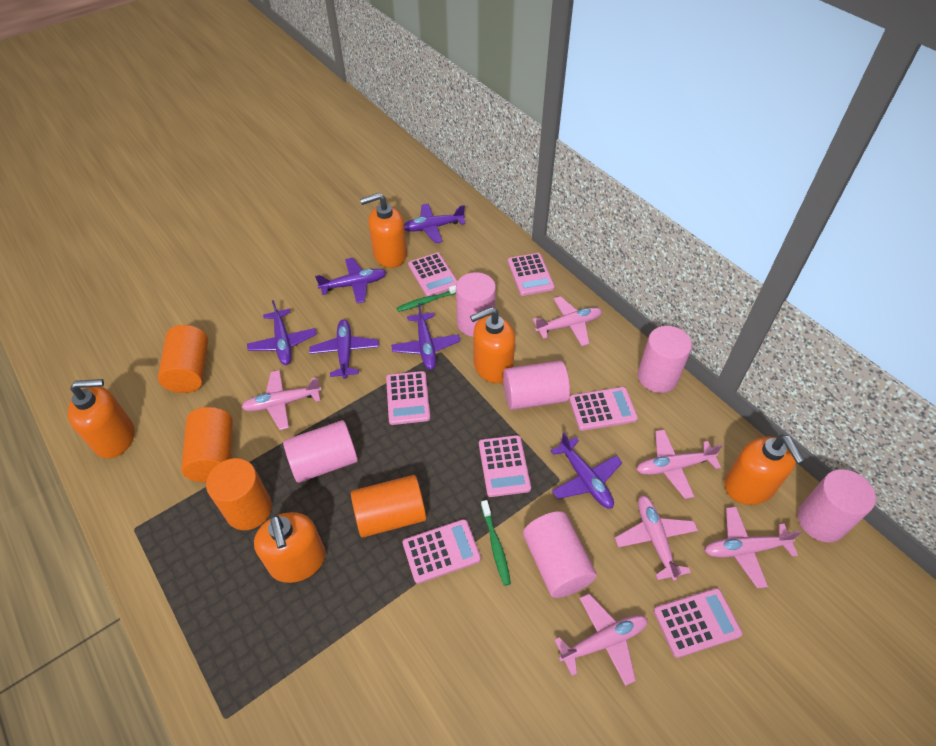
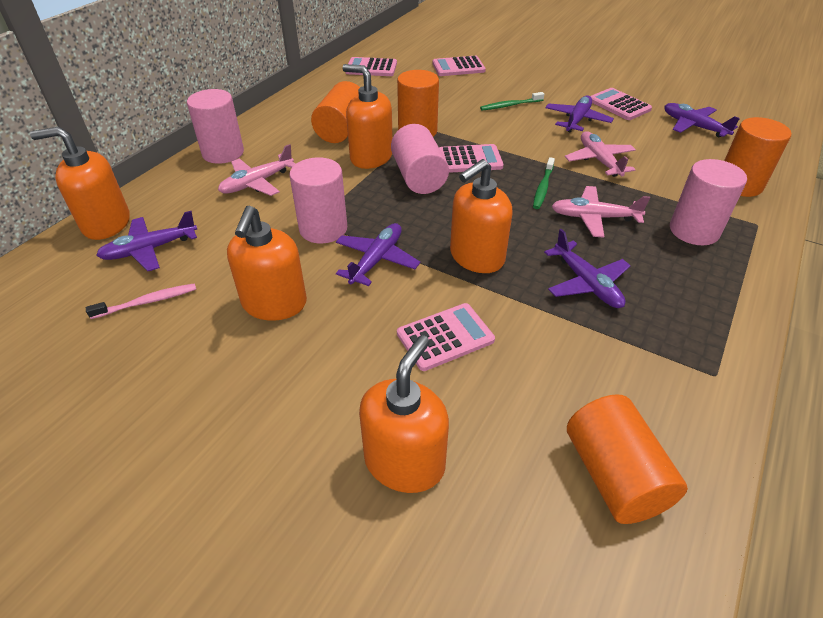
pink calculator: 7 -> 5
pink cylinder: 6 -> 4
pink plane: 6 -> 3
pink toothbrush: 0 -> 1
purple plane: 6 -> 5

